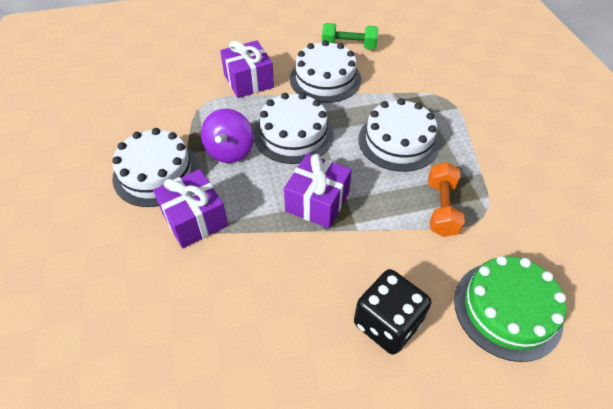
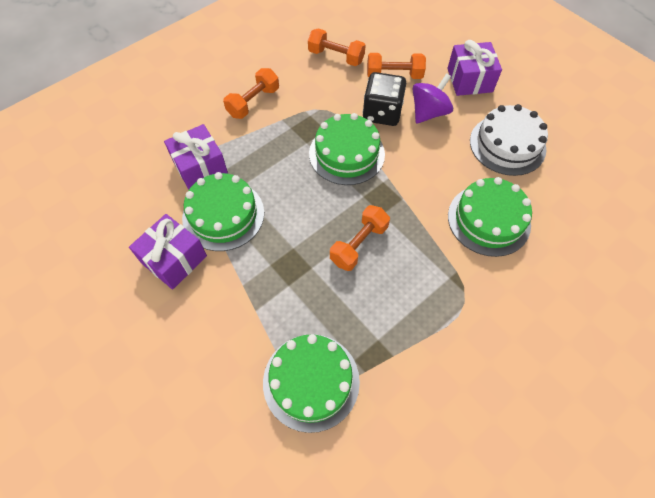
green cake: 1 -> 4
green dumbbell: 1 -> 0
orange dumbbell: 1 -> 4
white cake: 4 -> 1

